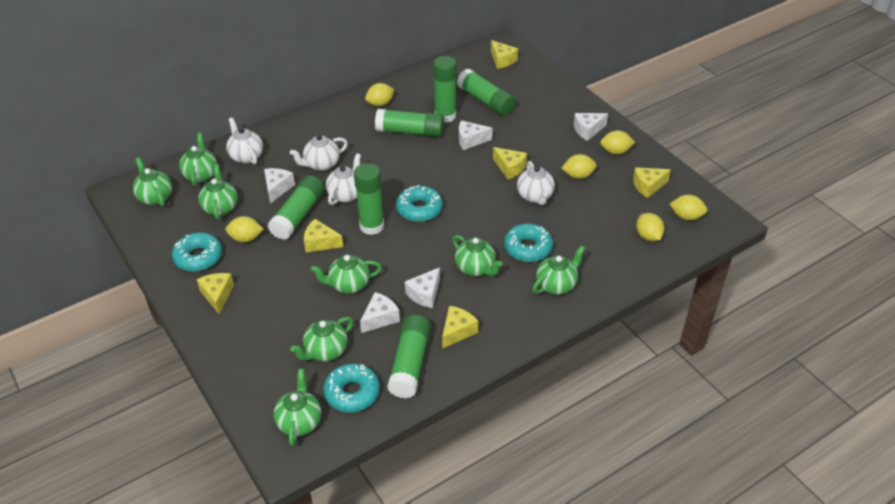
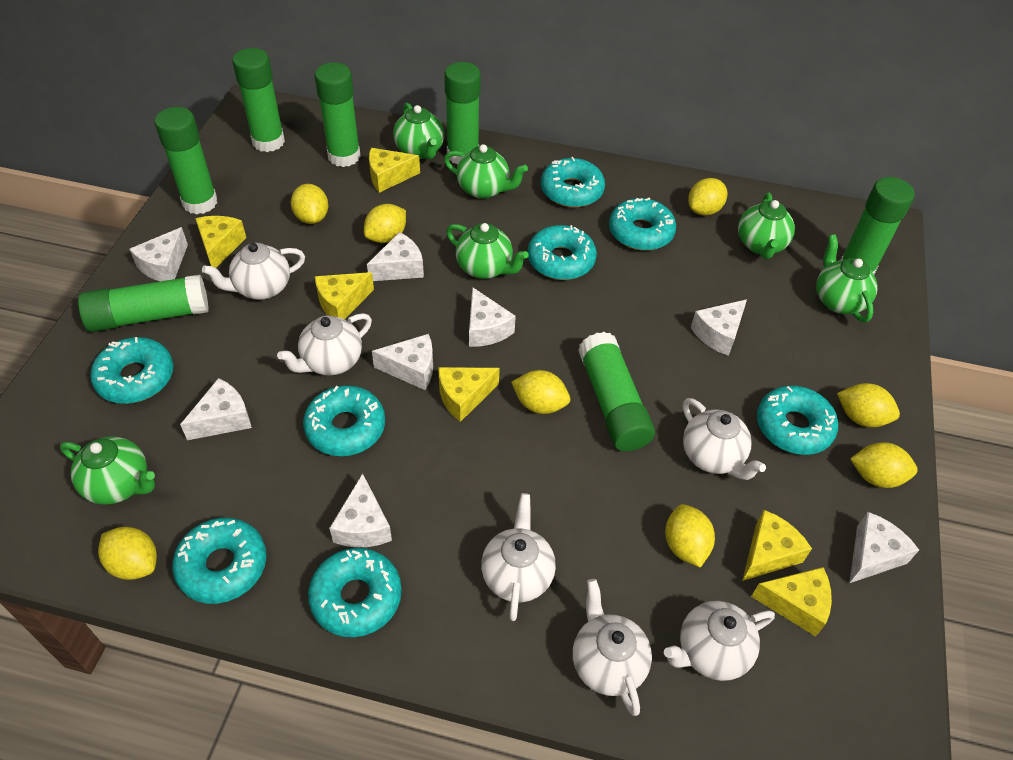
green glue stick: 6 -> 7
green teapot: 8 -> 6
turquoise donut: 4 -> 8
white cheese: 5 -> 8
white teapot: 4 -> 6
yellow lemon: 6 -> 8

